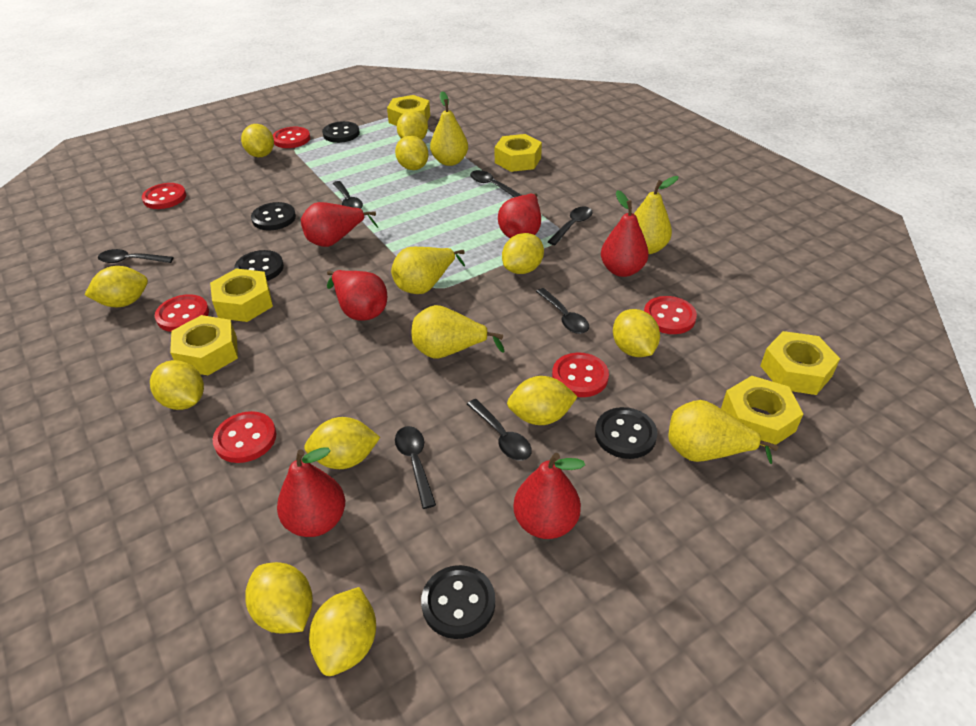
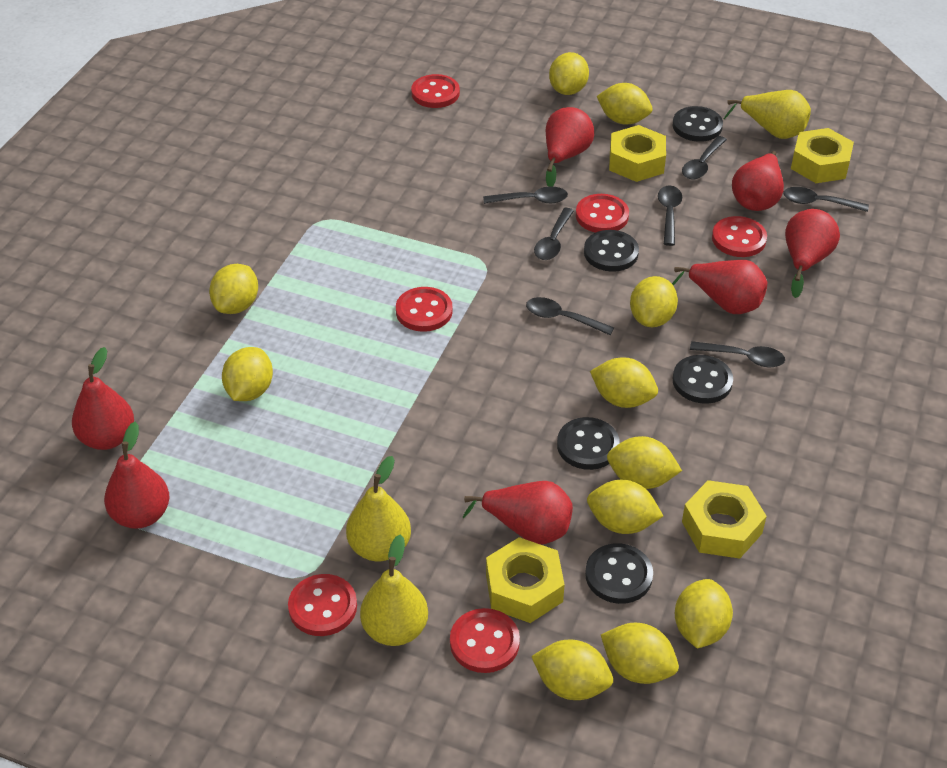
red pear: 6 -> 7
yellow nut: 6 -> 4
yellow pear: 5 -> 3

